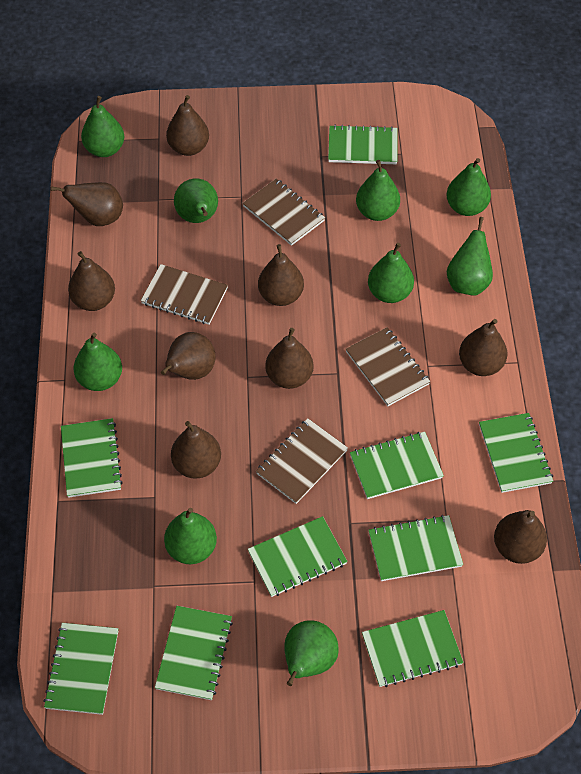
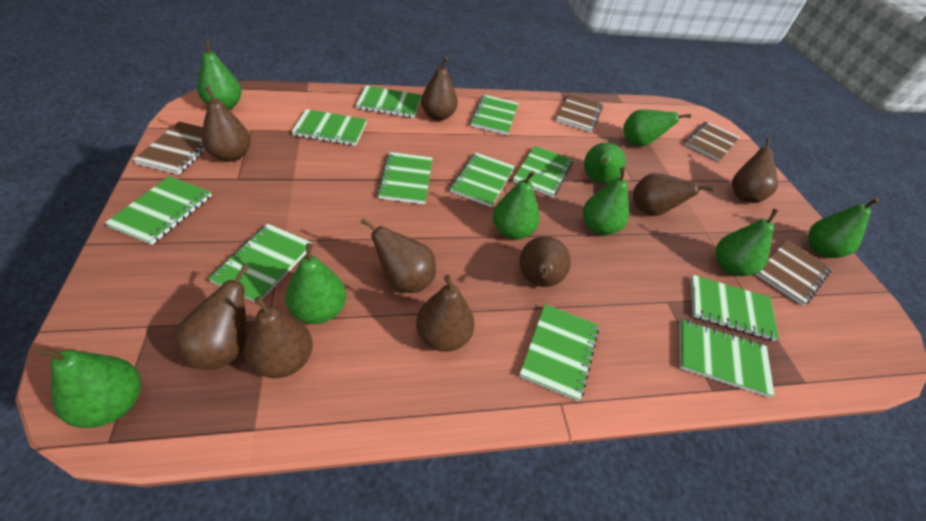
green notebook: 9 -> 11

